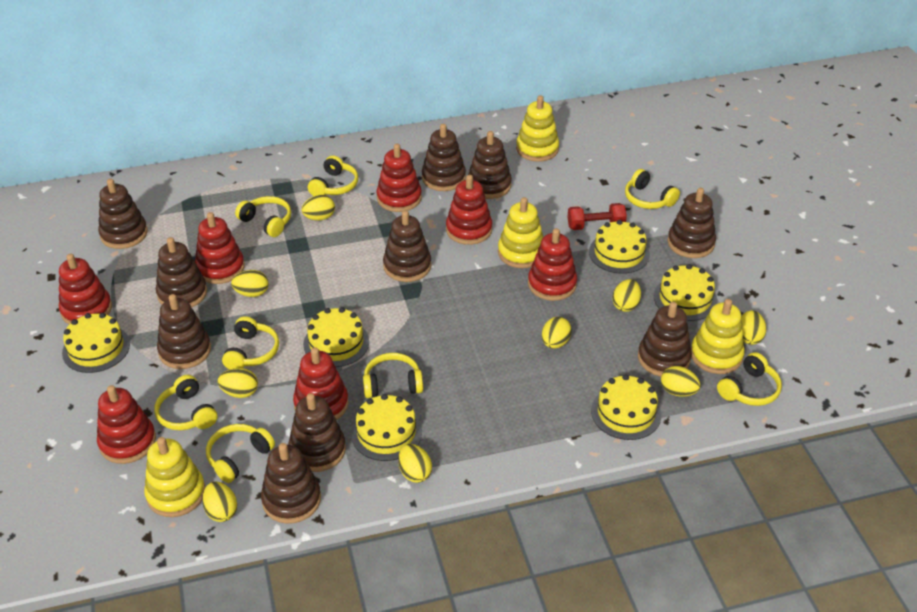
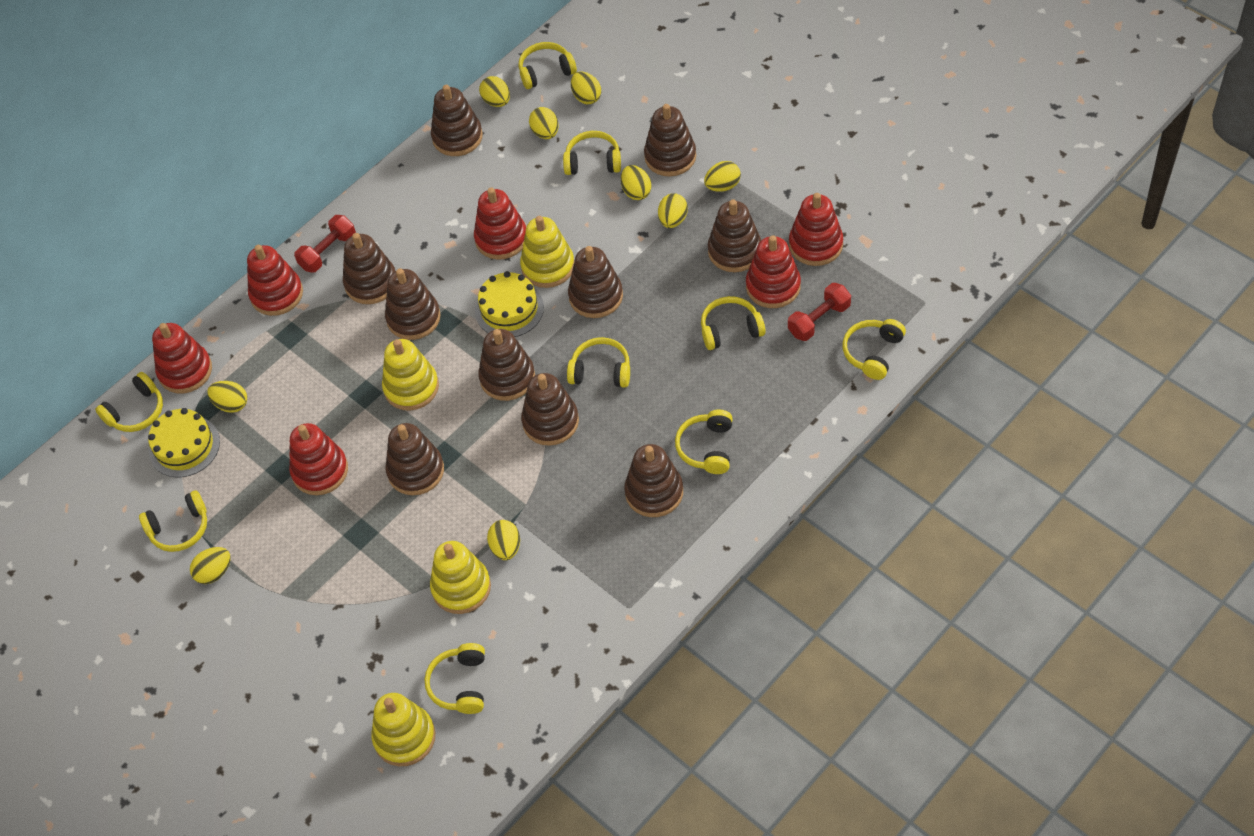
red dumbbell: 1 -> 2
red stacking toy: 7 -> 6
yellow cake: 6 -> 2
yellow headphones: 8 -> 9

